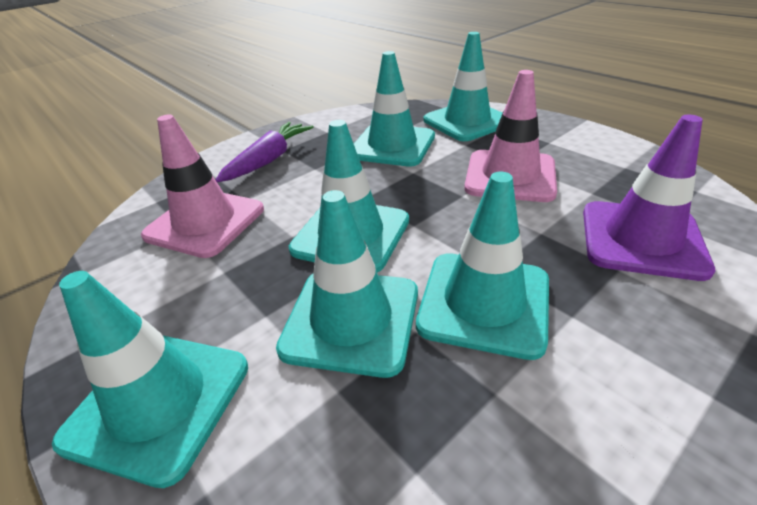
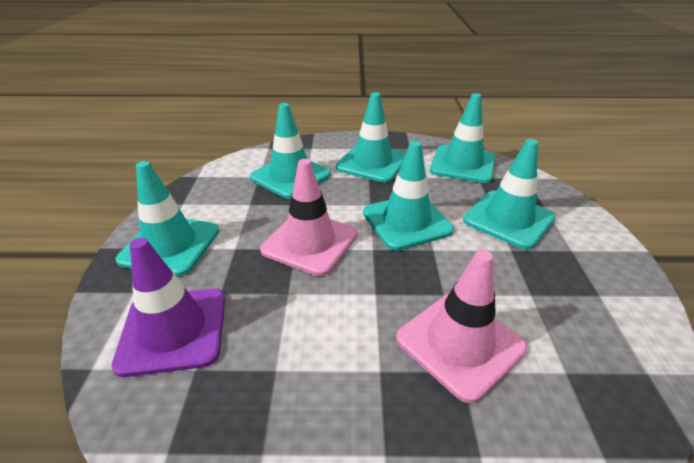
purple carrot: 1 -> 0

